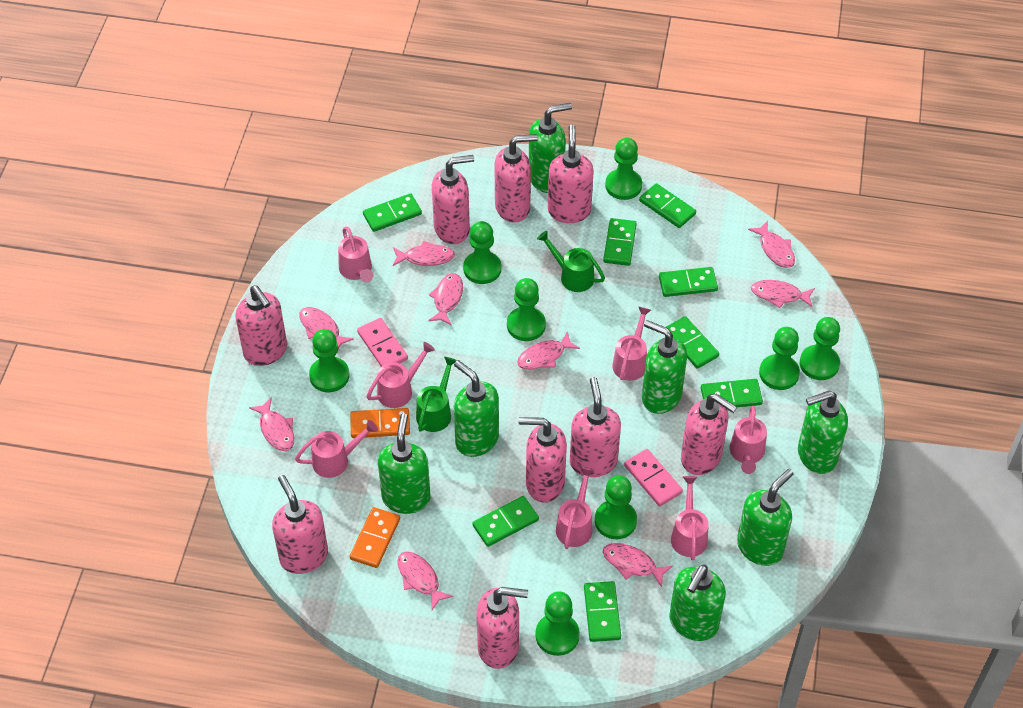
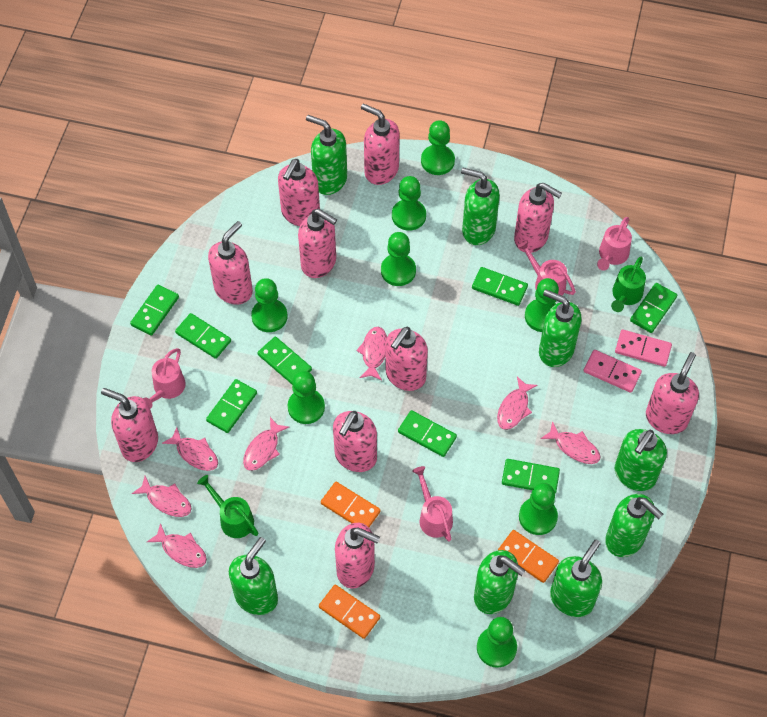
green soap dispenser: 7 -> 8
orange domino: 2 -> 3
pink fish: 9 -> 7
pink soap dispenser: 9 -> 10
pink watering can: 7 -> 4

